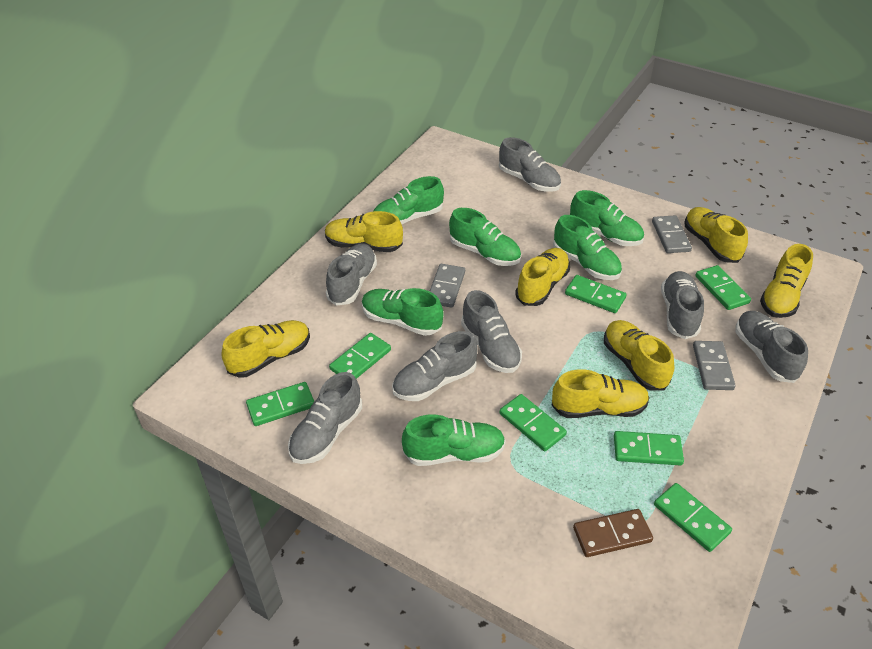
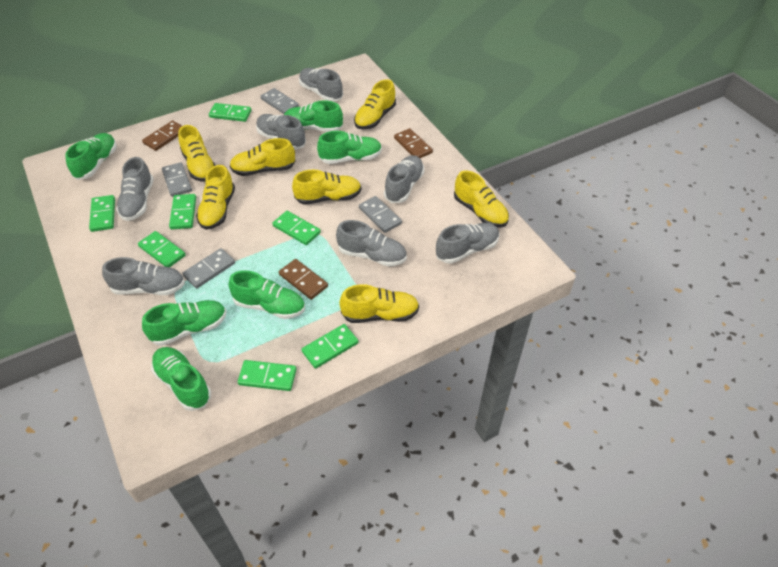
brown domino: 1 -> 3
grey domino: 3 -> 4

